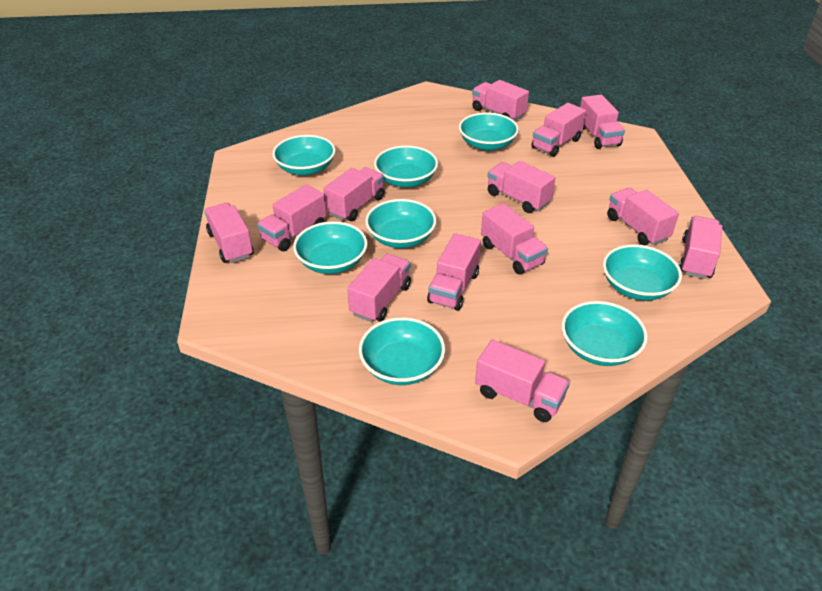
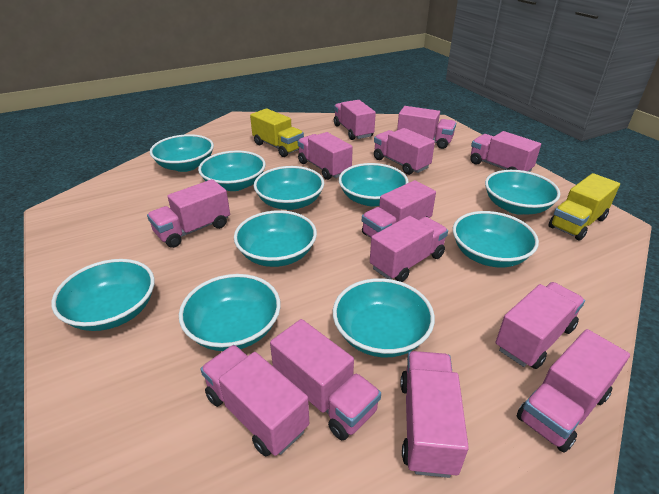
turquoise bowl: 8 -> 10
yellow truck: 0 -> 2

